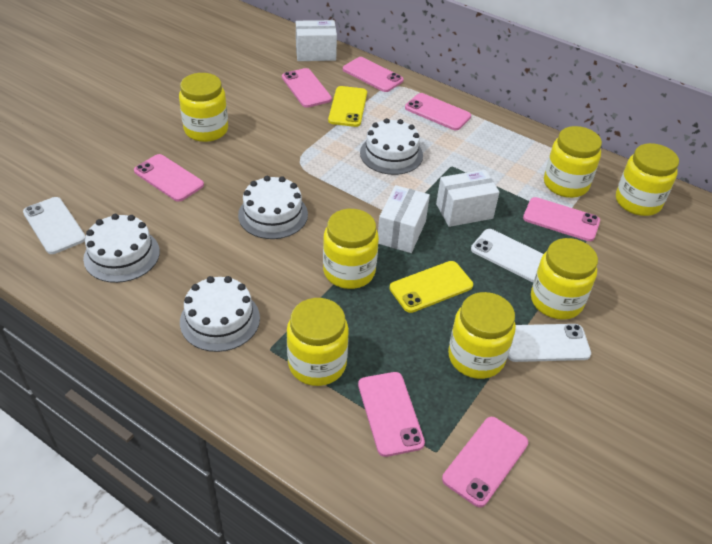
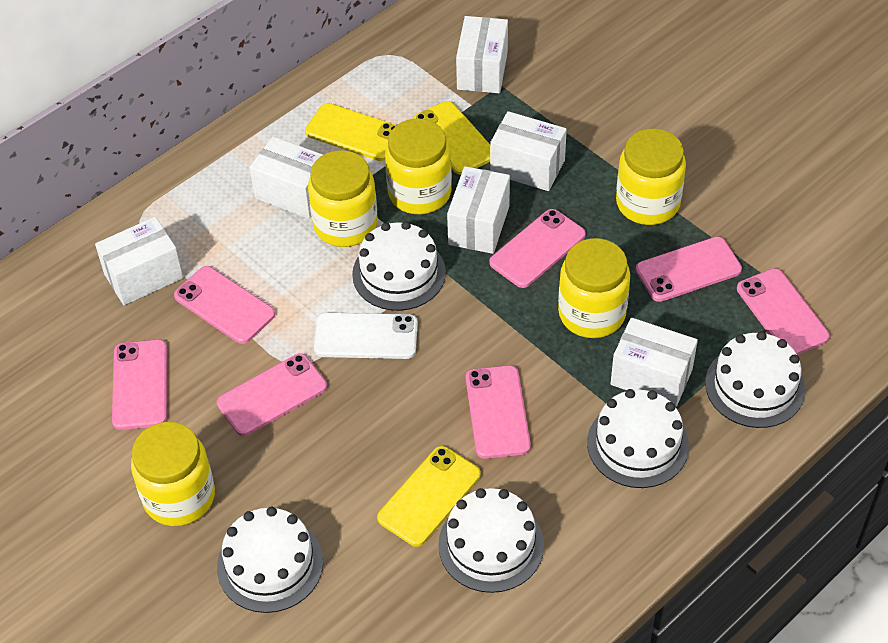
white box: 3 -> 6
white cake: 4 -> 5
white phone: 3 -> 1
yellow jar: 7 -> 5
yellow phone: 2 -> 3

